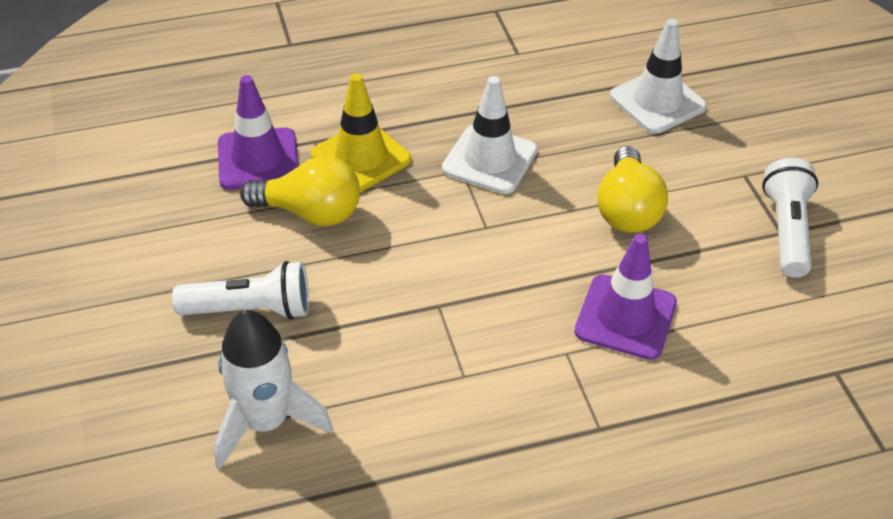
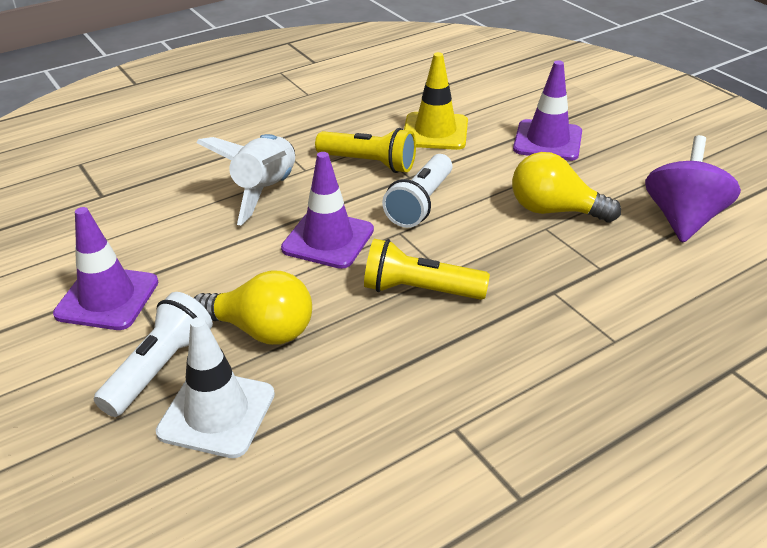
purple spinning top: 0 -> 1
purple traffic cone: 2 -> 3
white traffic cone: 2 -> 1
yellow flashlight: 0 -> 2

